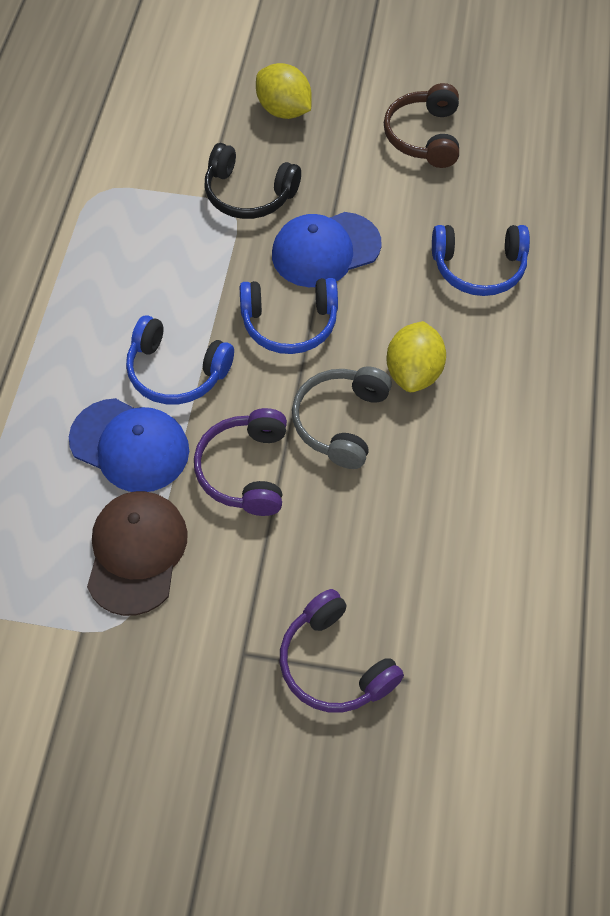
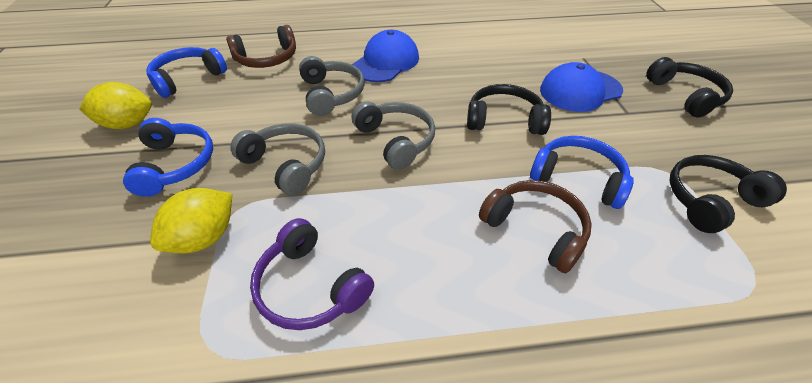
black headphones: 1 -> 3
brown cap: 1 -> 0
brown headphones: 1 -> 2
grey headphones: 1 -> 3
purple headphones: 2 -> 1

